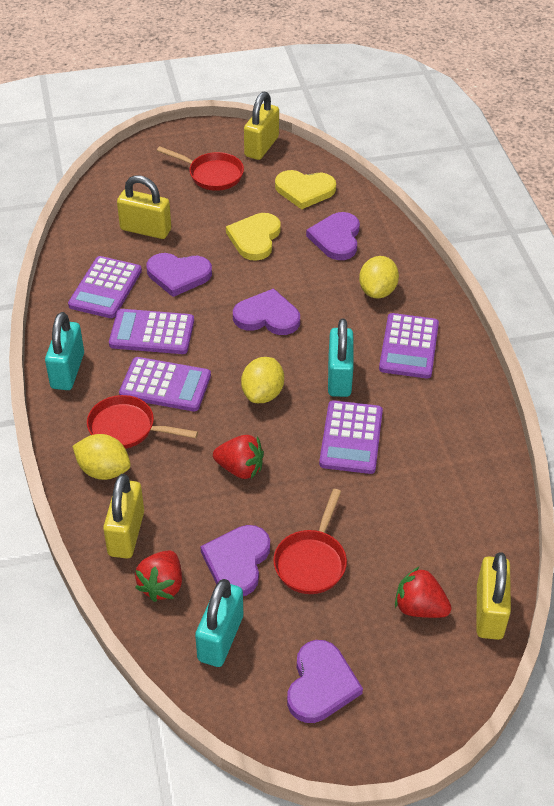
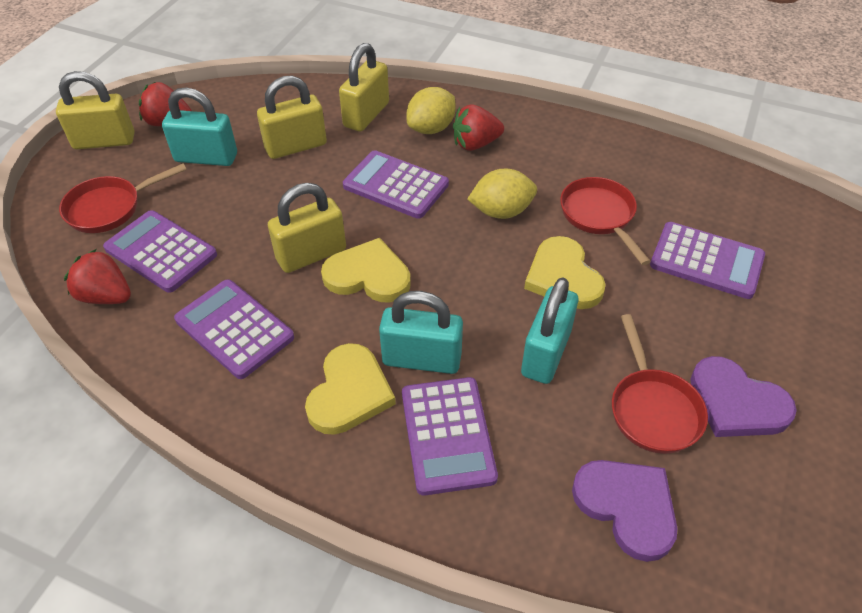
purple heart: 5 -> 2
yellow heart: 2 -> 3
yellow lemon: 3 -> 2

